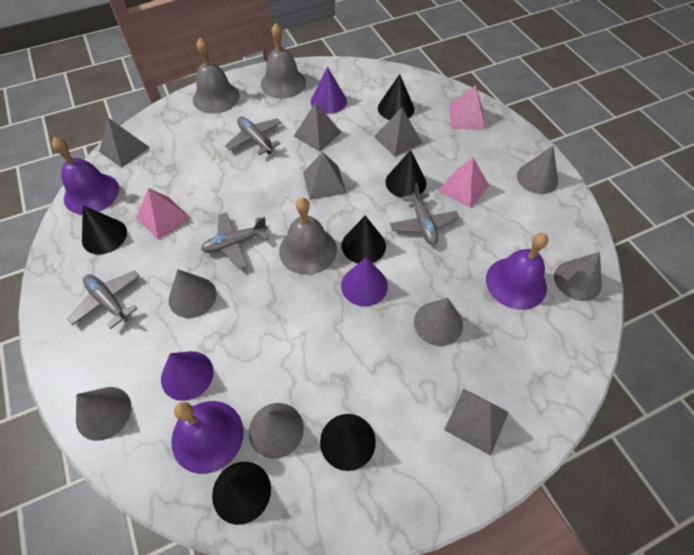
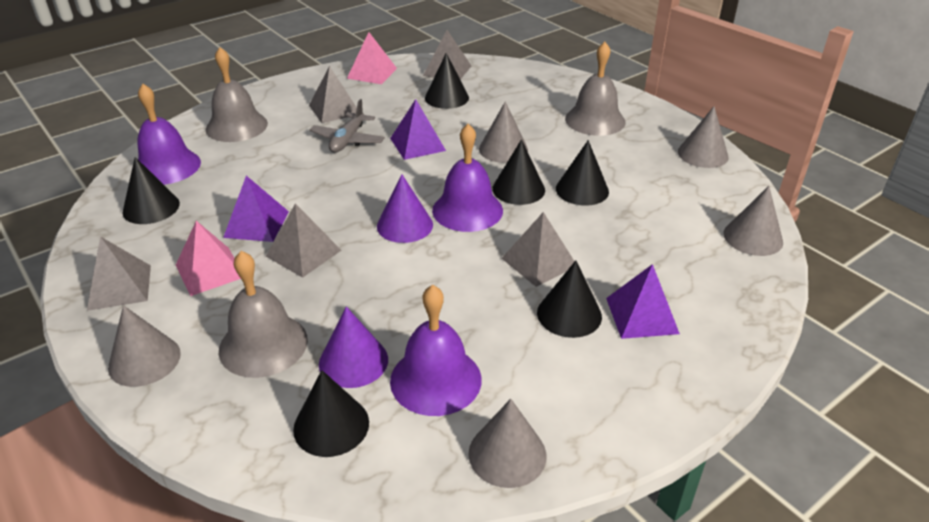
grey cone: 6 -> 5
grey plane: 4 -> 1
pink pyramid: 3 -> 2
purple cone: 3 -> 2
purple pyramid: 0 -> 3

